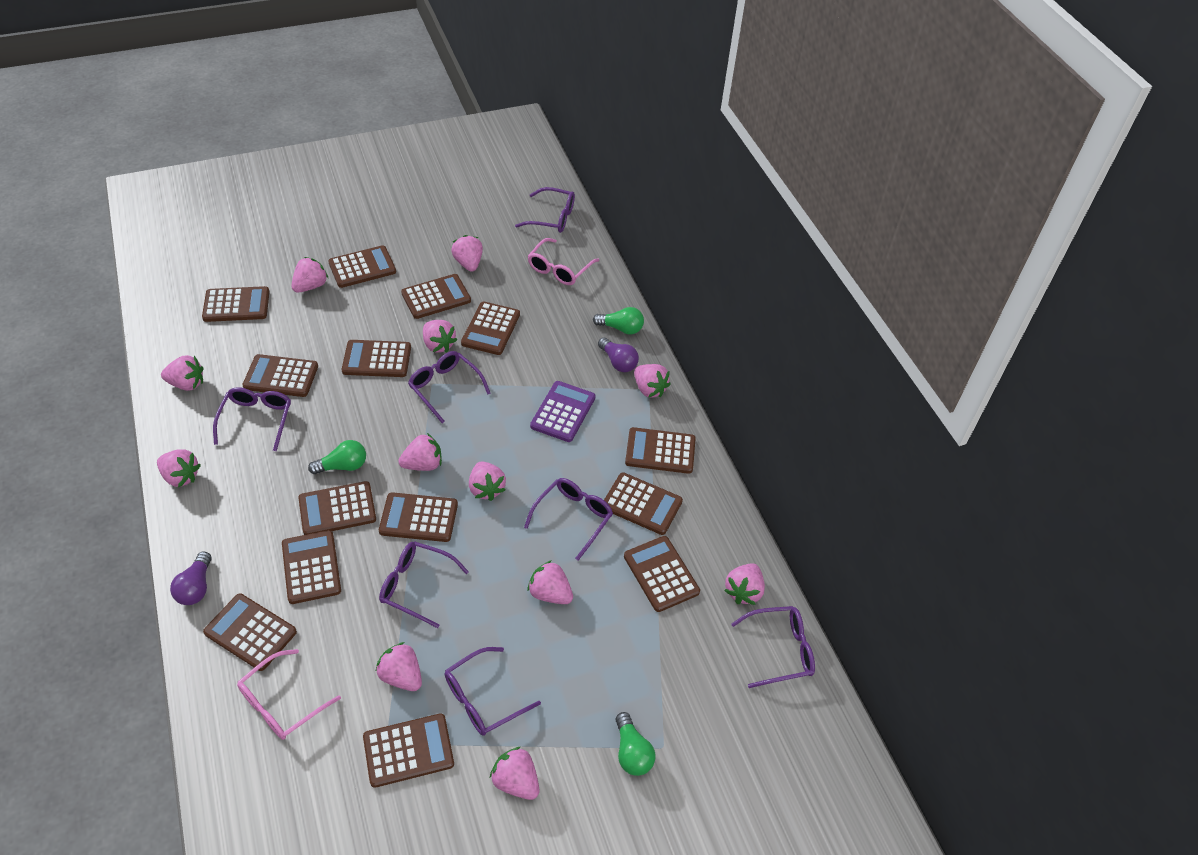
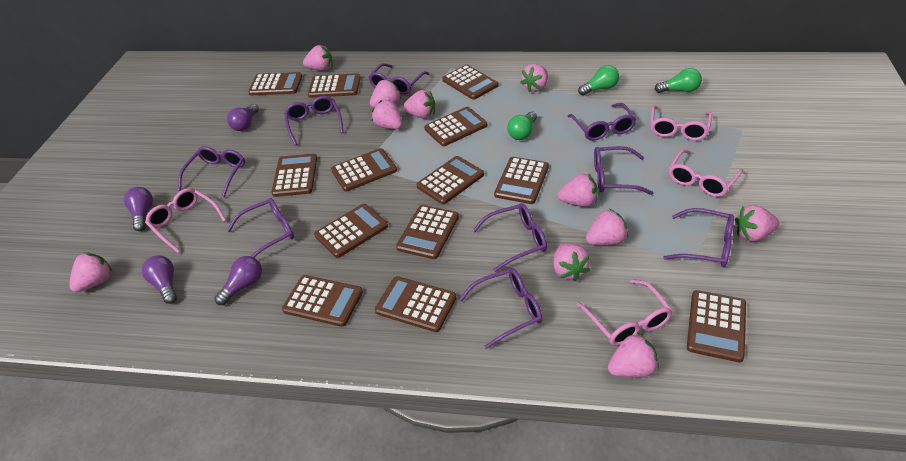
brown calculator: 14 -> 13
pink glasses: 2 -> 4
pink strawberry: 12 -> 11
purple calculator: 1 -> 0
purple glasses: 7 -> 9
purple light bulb: 2 -> 4

